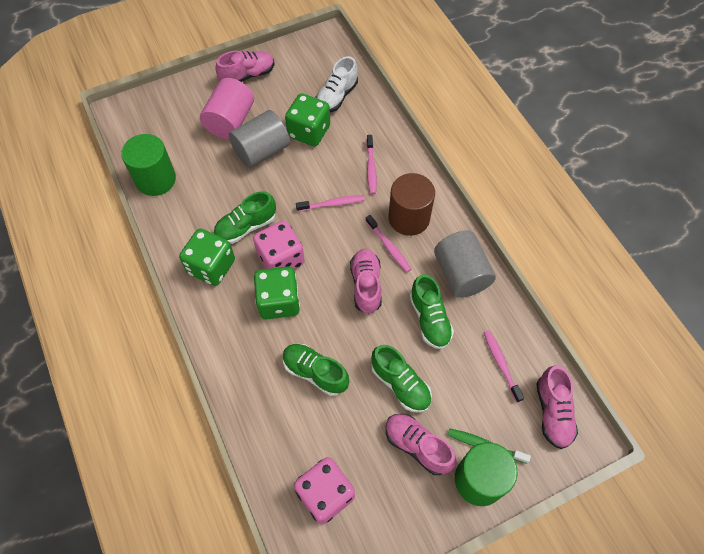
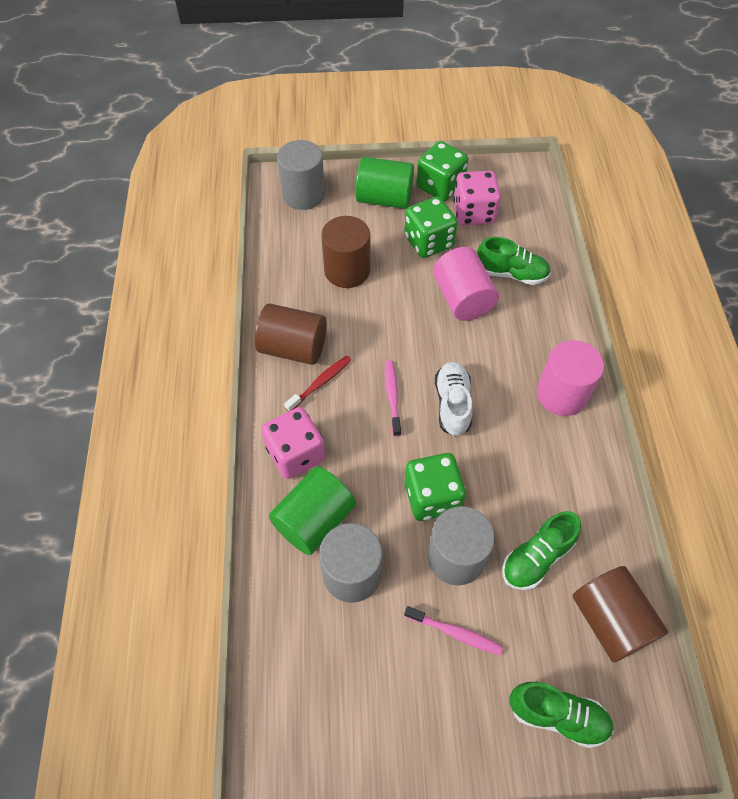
brown cylinder: 1 -> 3
green shoe: 4 -> 3
green toothbrush: 1 -> 0
grey cylinder: 2 -> 3
pink cylinder: 1 -> 2
pink shoe: 4 -> 0
pink toothbrush: 4 -> 2
red toothbrush: 0 -> 1

